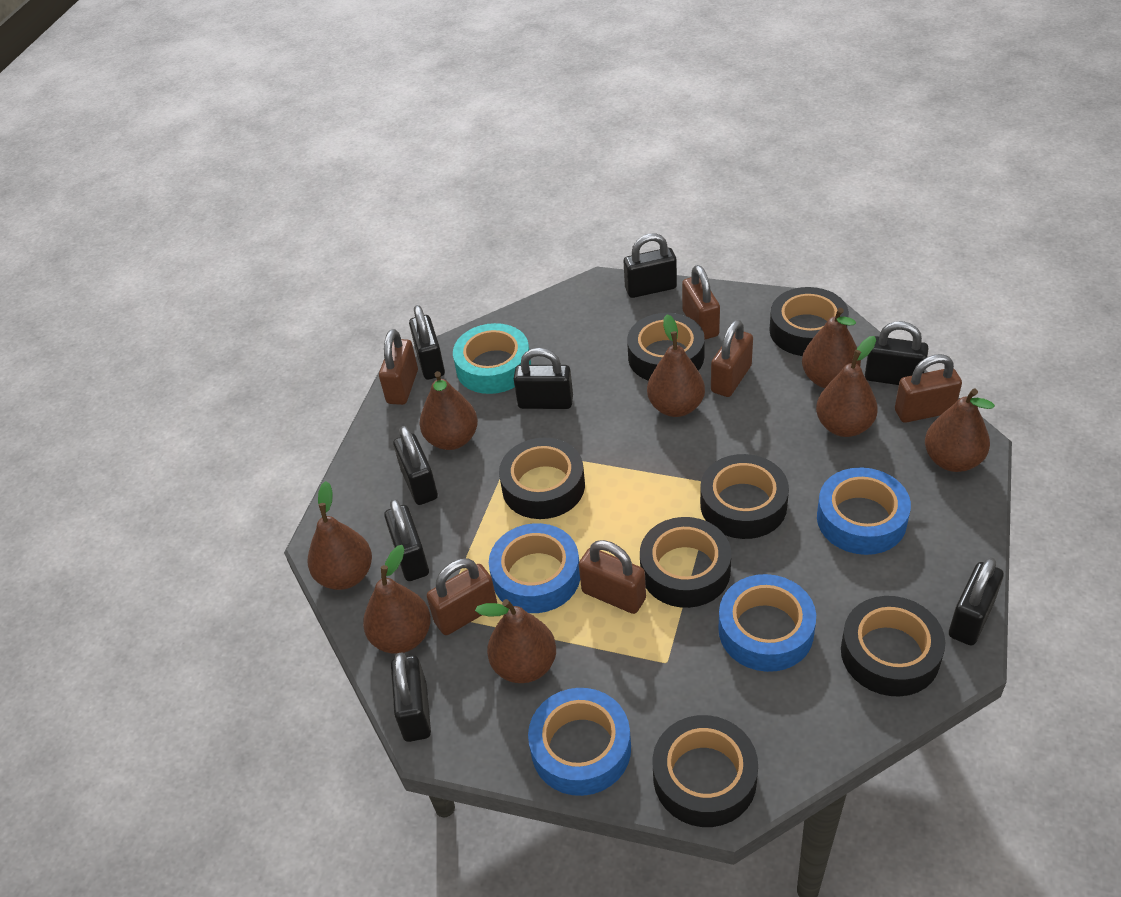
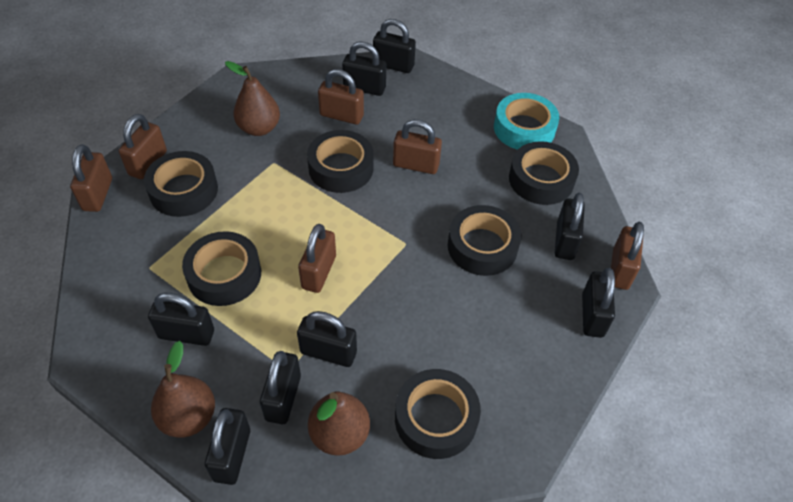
black tape: 7 -> 6
blue tape: 4 -> 0
brown pear: 8 -> 3

